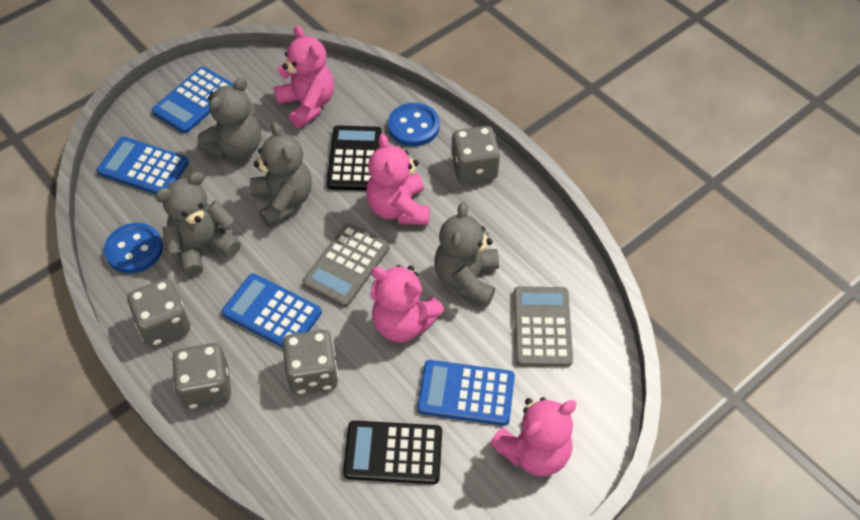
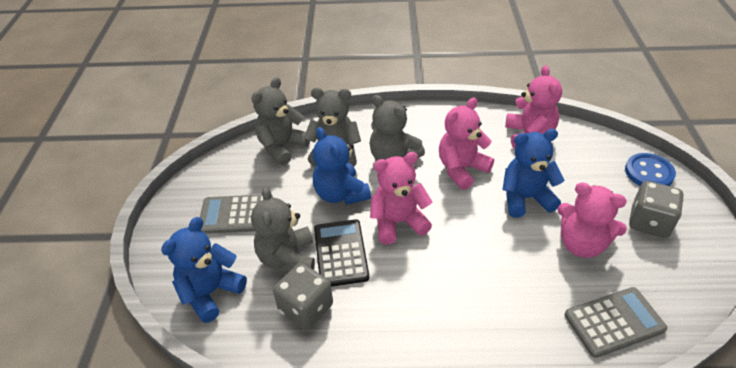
black calculator: 2 -> 1
blue button: 2 -> 1
blue calculator: 4 -> 0
blue teddy bear: 0 -> 3
grey dice: 4 -> 2

